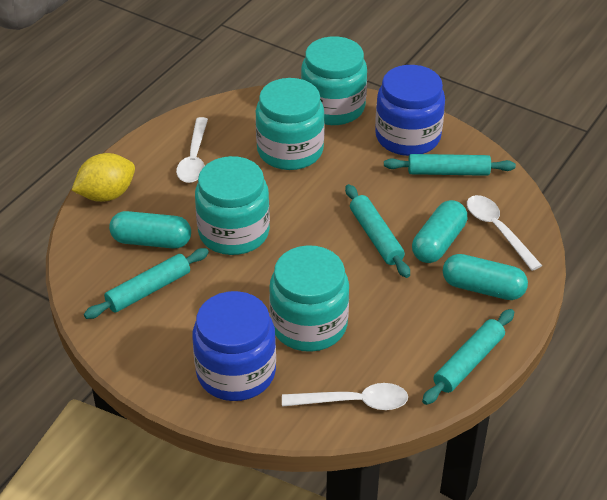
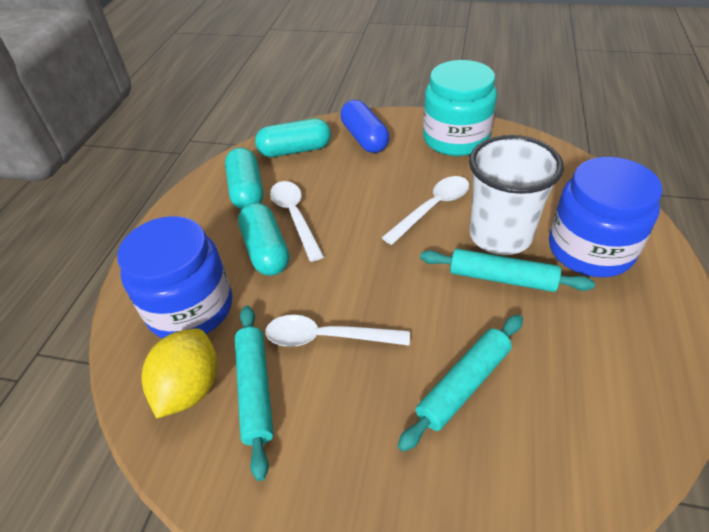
blue capsule: 0 -> 1
turquoise jar: 4 -> 1
turquoise rolling pin: 4 -> 3
white cup: 0 -> 1

